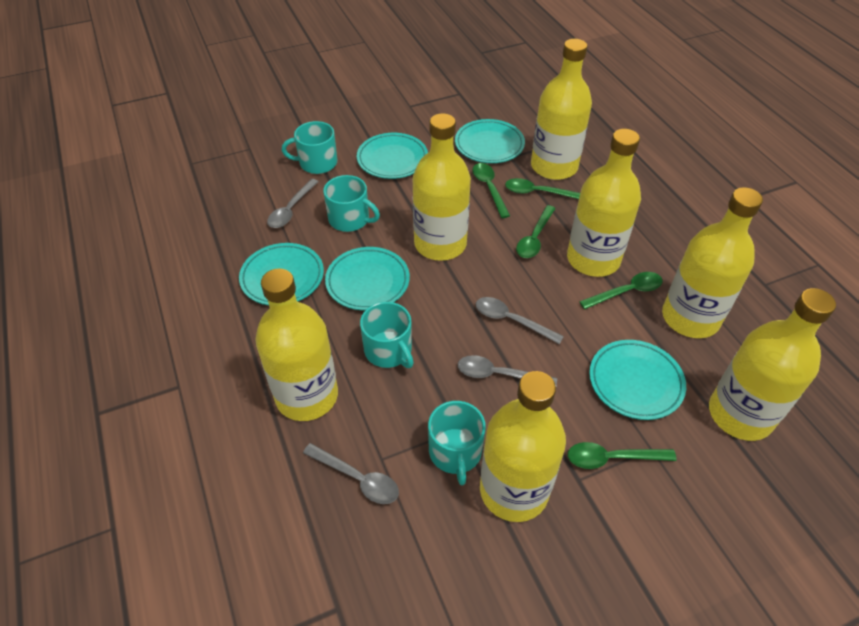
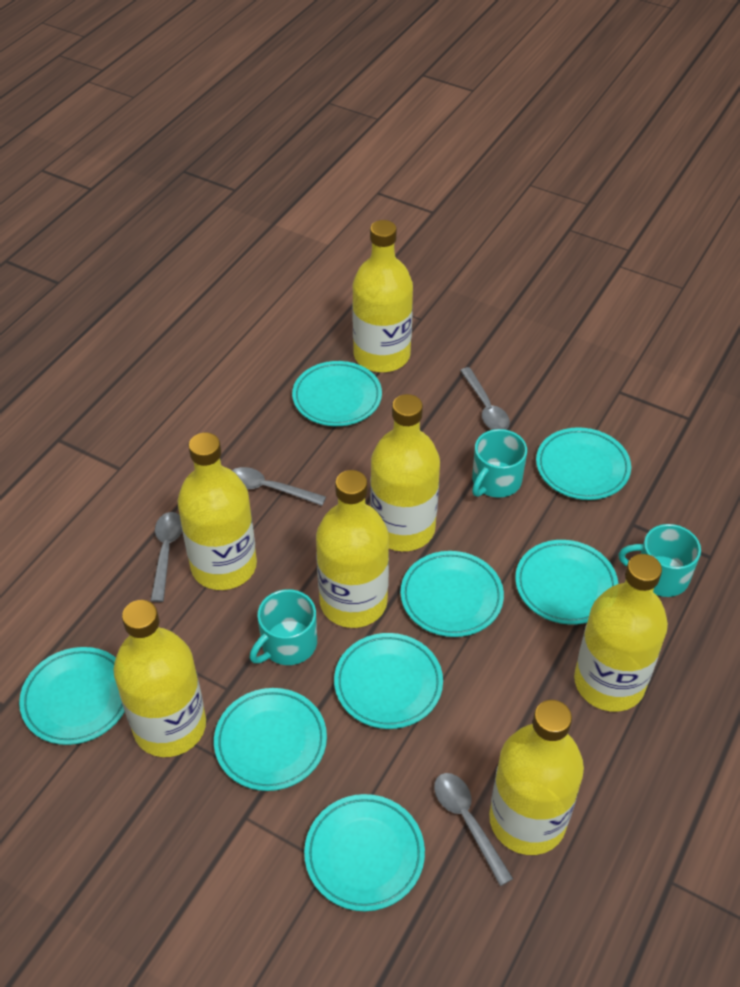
green spoon: 5 -> 0
turquoise mug: 4 -> 3
turquoise plate: 5 -> 8

